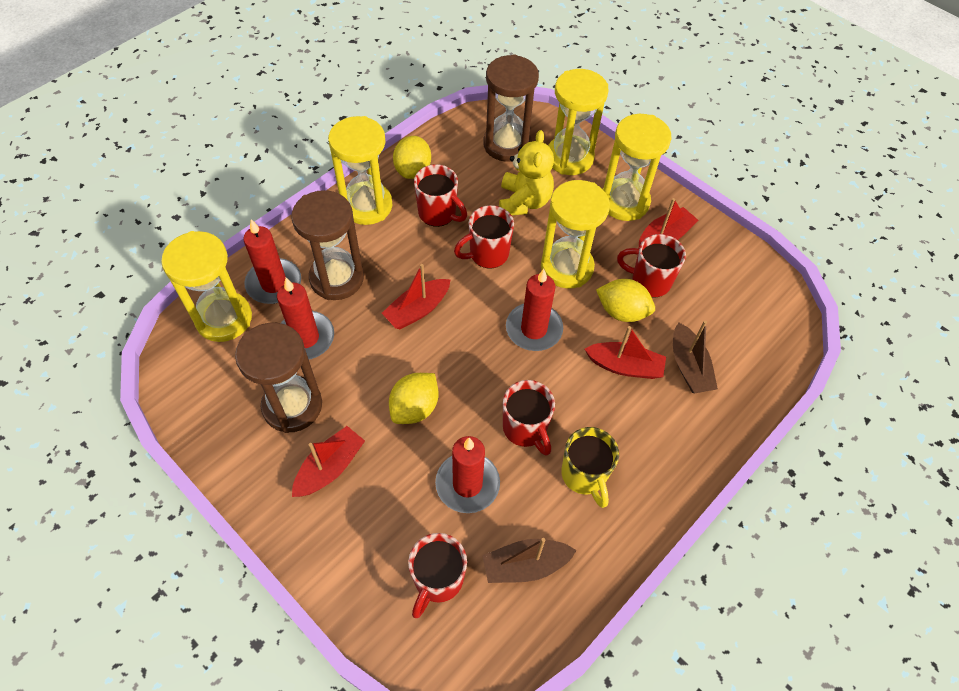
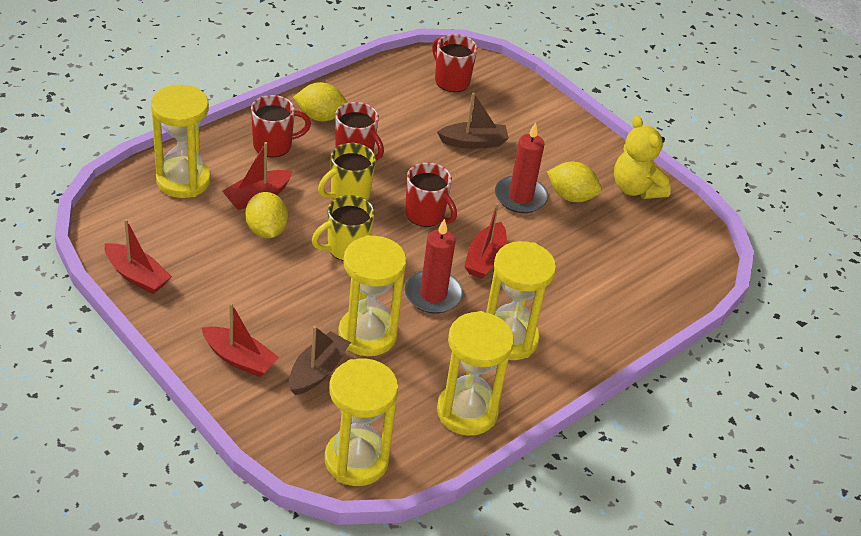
brown hourglass: 3 -> 0
red candle: 4 -> 2
red mug: 5 -> 4
yellow mug: 1 -> 2

